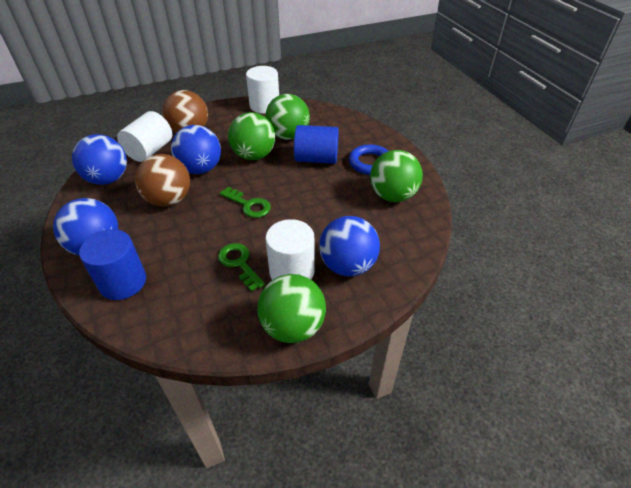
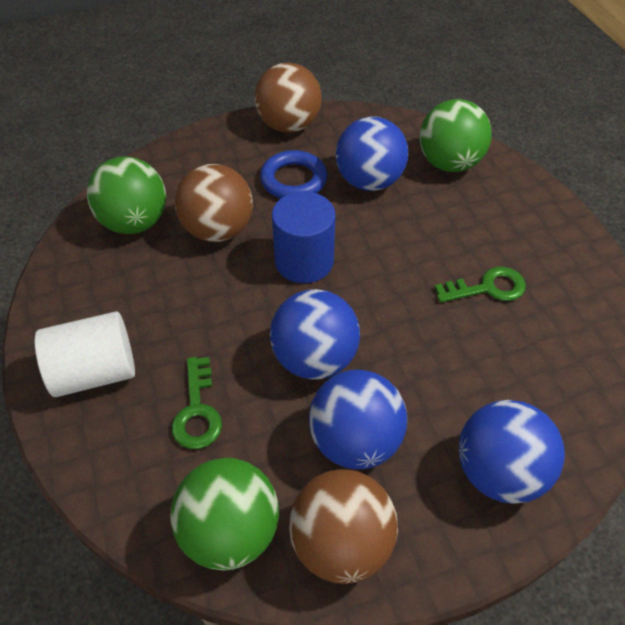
blue cylinder: 2 -> 1
brown ball: 2 -> 3
green ball: 4 -> 3
white cylinder: 3 -> 1

